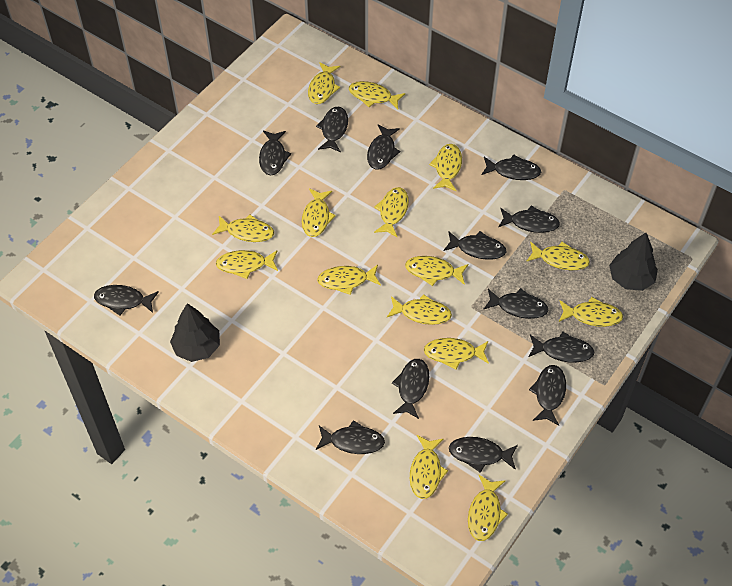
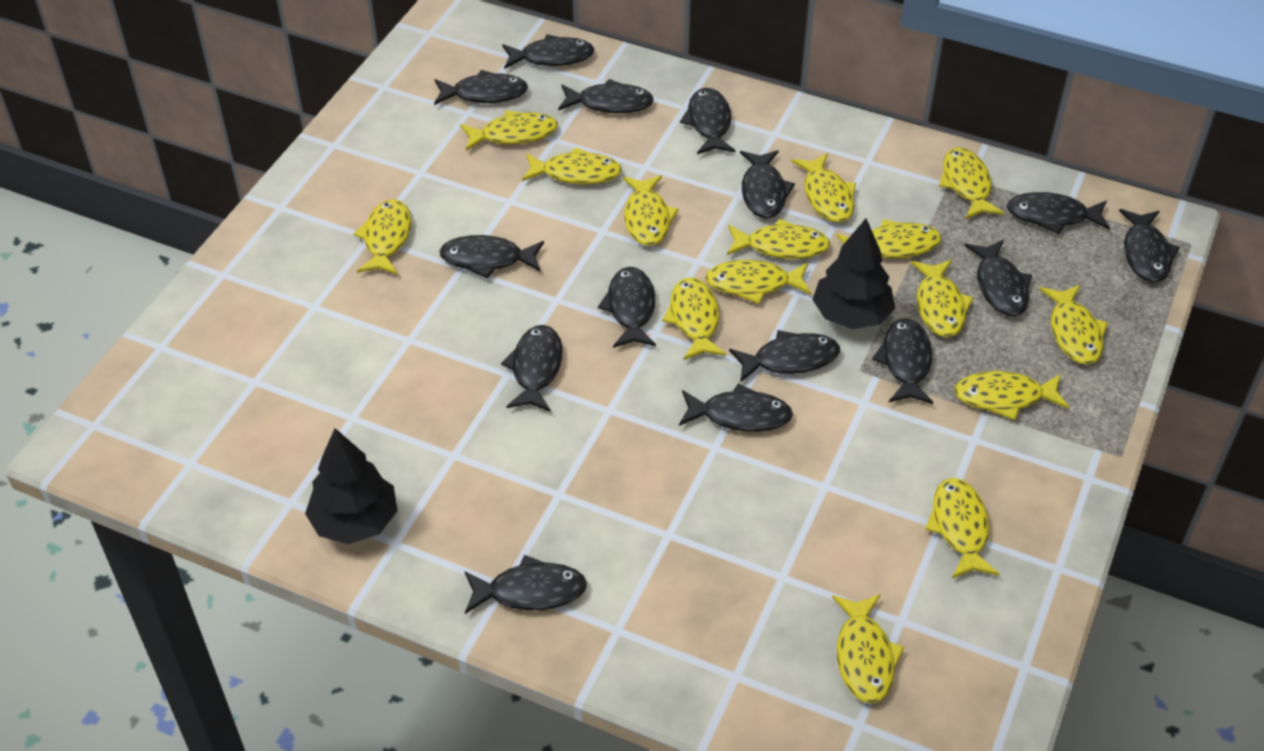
black fish: 13 -> 15

